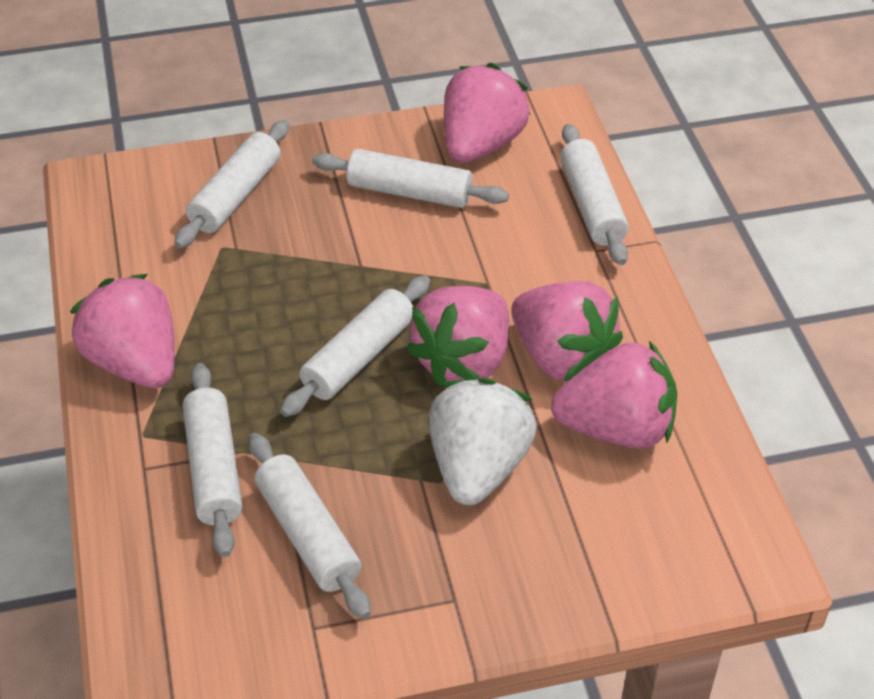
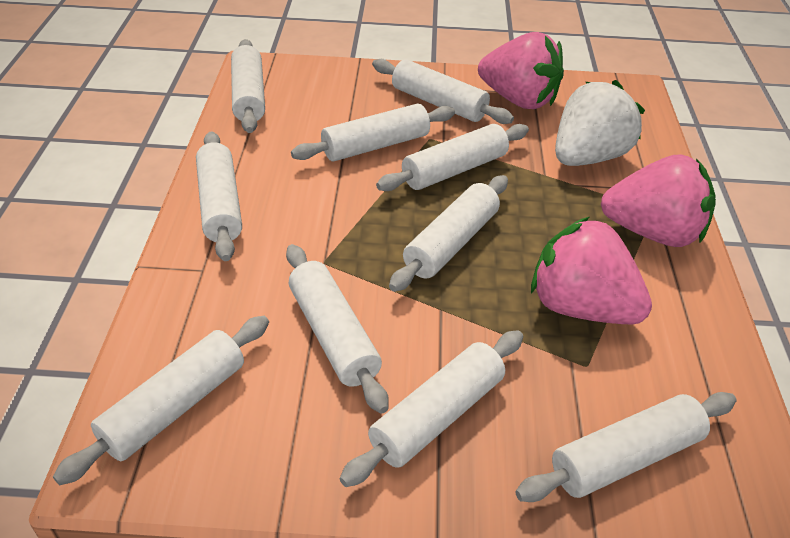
pink strawberry: 5 -> 3
white rolling pin: 6 -> 10

